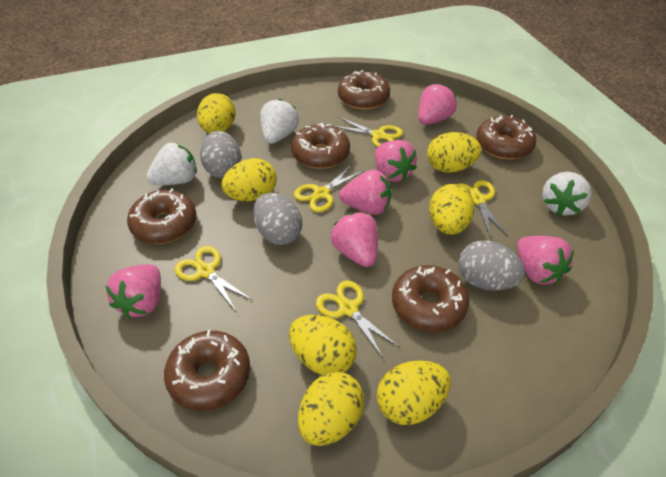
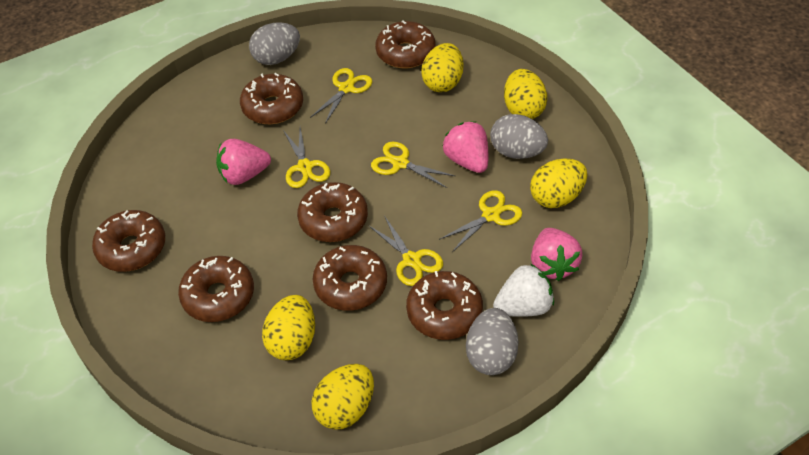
brown donut: 6 -> 7
pink strawberry: 6 -> 3
white strawberry: 3 -> 1
yellow egg: 7 -> 5

